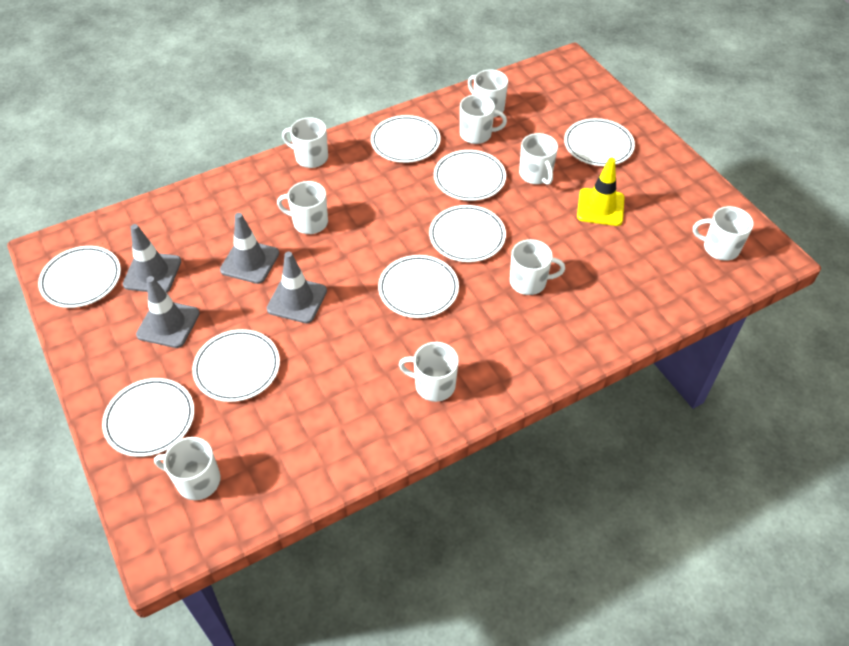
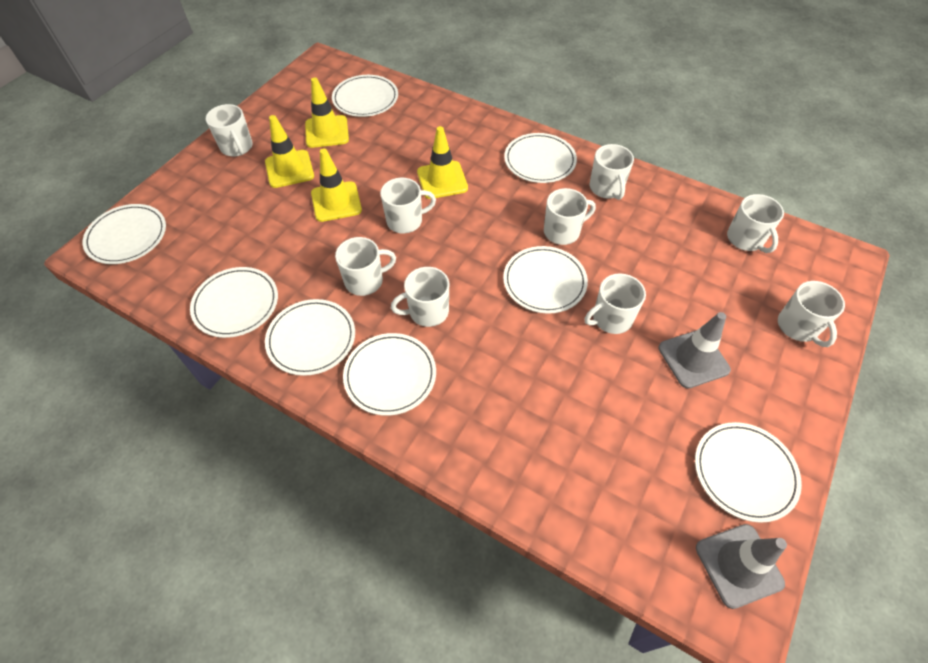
grey traffic cone: 4 -> 2
yellow traffic cone: 1 -> 4

